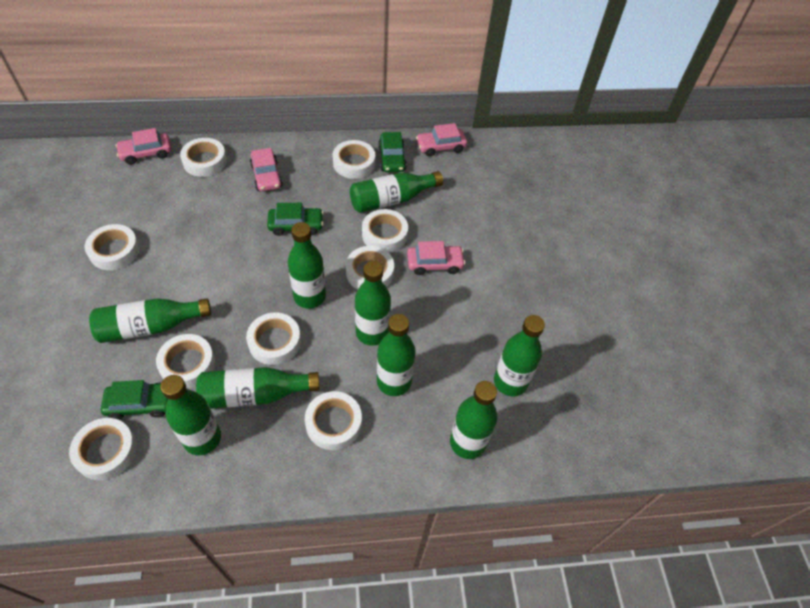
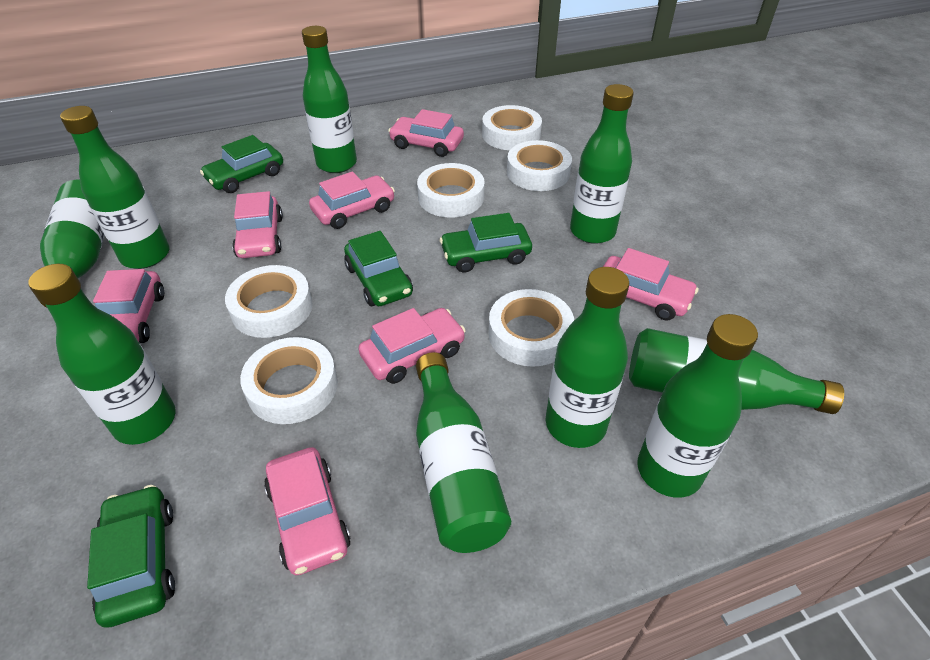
green car: 3 -> 4
pink car: 4 -> 7
white tape: 9 -> 6

